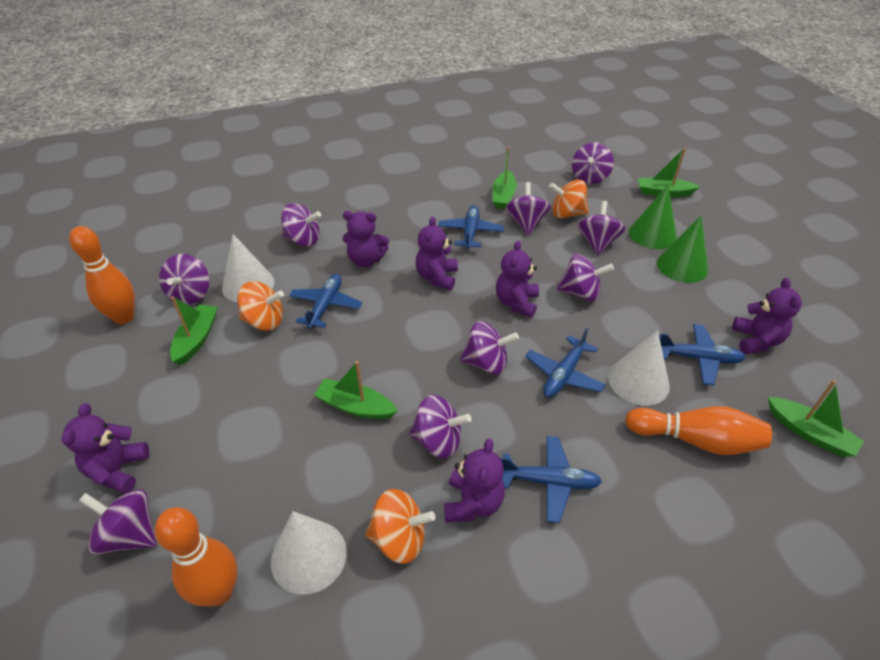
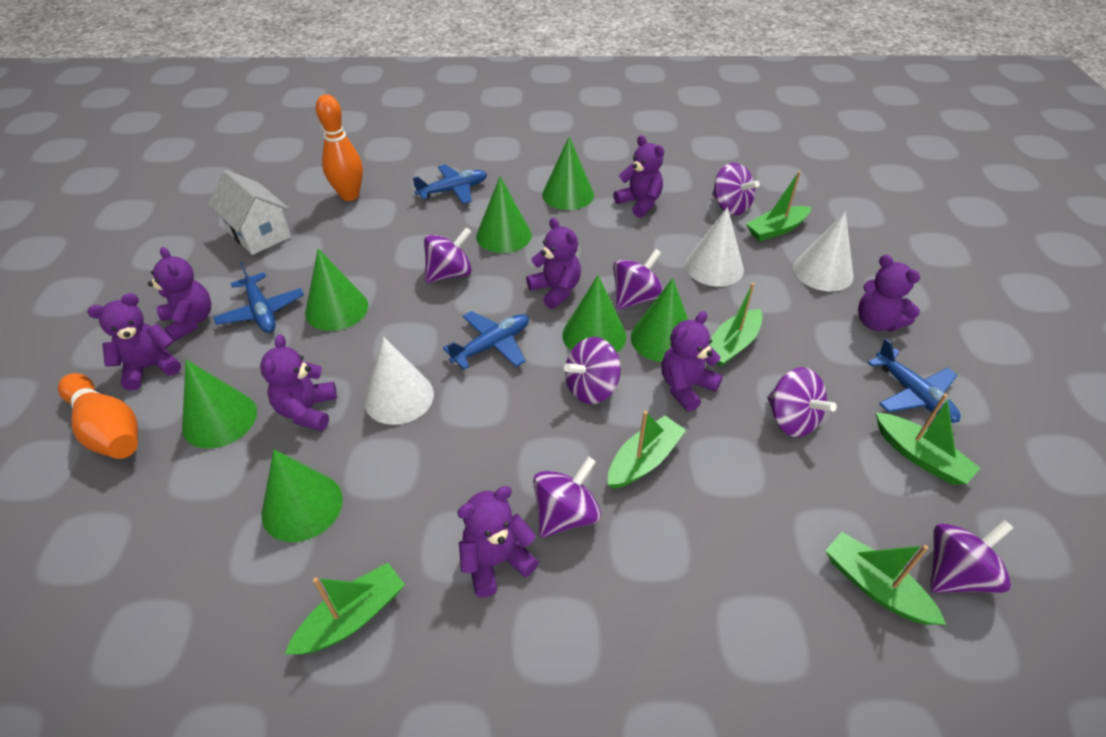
blue plane: 5 -> 4
green boat: 5 -> 6
green cone: 2 -> 7
orange bowling pin: 3 -> 2
orange spinning top: 3 -> 0
purple spinning top: 9 -> 7
purple teddy bear: 6 -> 8
white house: 0 -> 1

